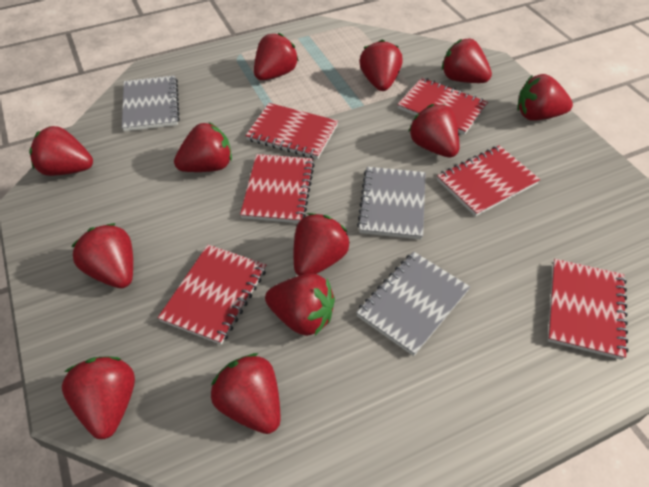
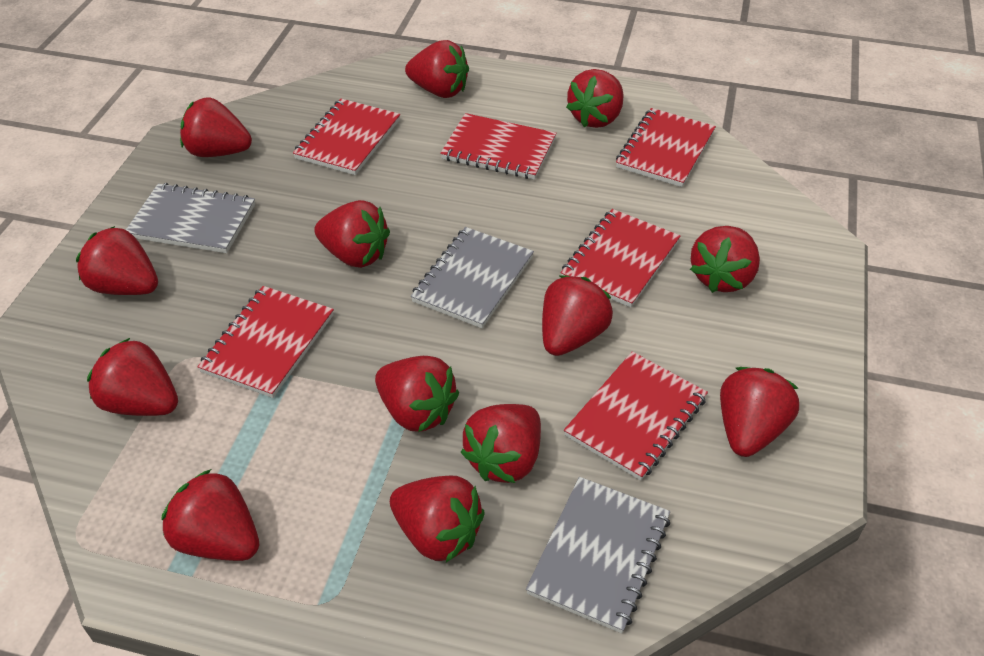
red strawberry: 12 -> 13

